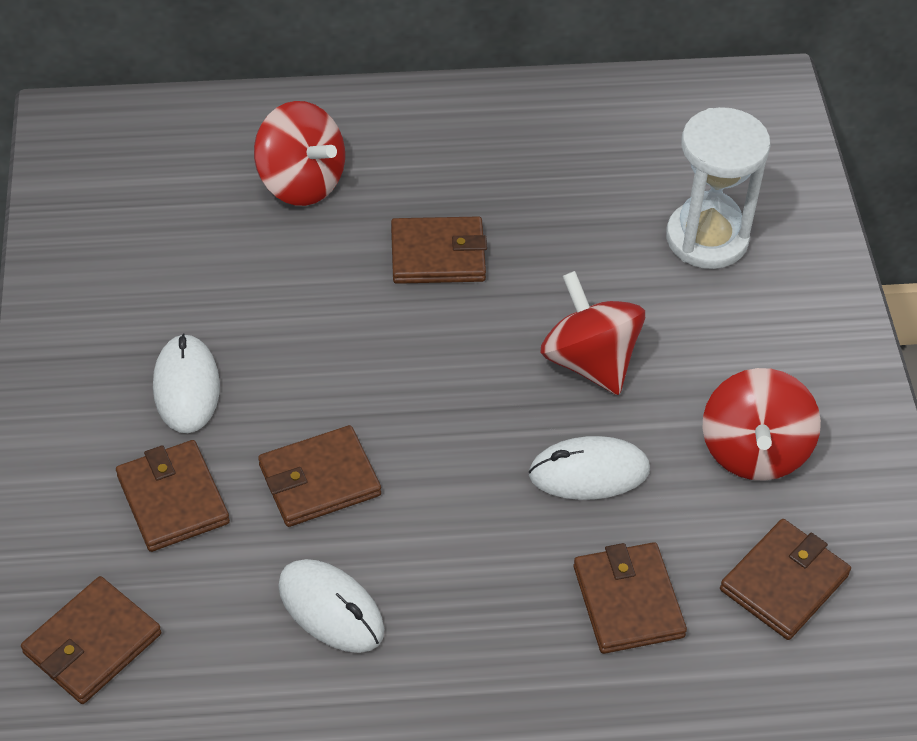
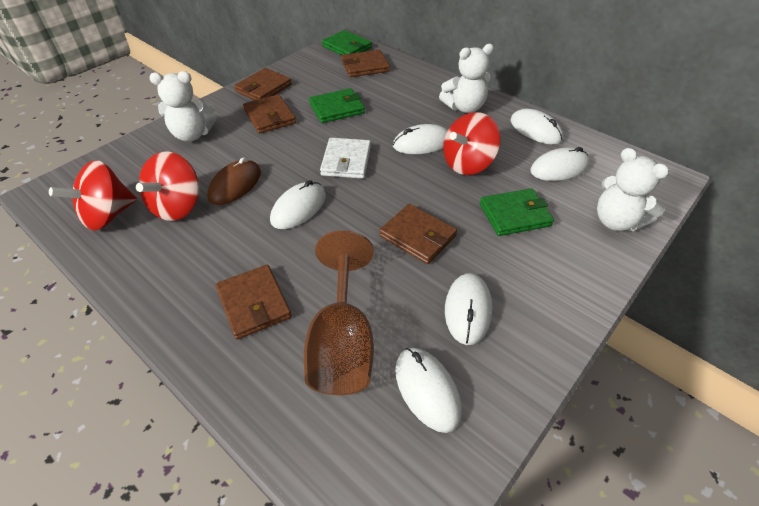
brown goblet: 0 -> 1
brown mouse: 0 -> 1
brown wallet: 6 -> 5
green wallet: 0 -> 3
white hourglass: 1 -> 0
white mouse: 3 -> 6
white teddy bear: 0 -> 3
white wallet: 0 -> 1

